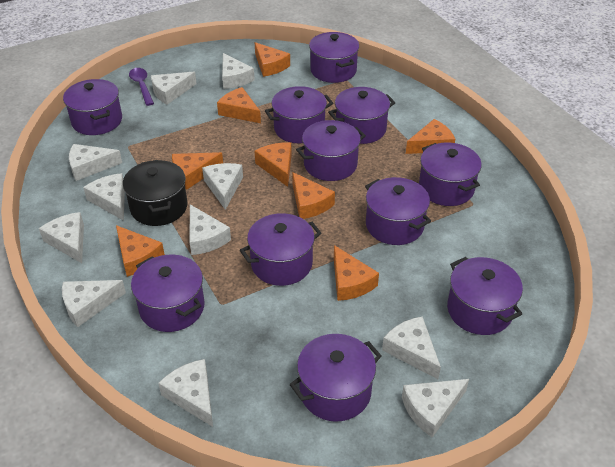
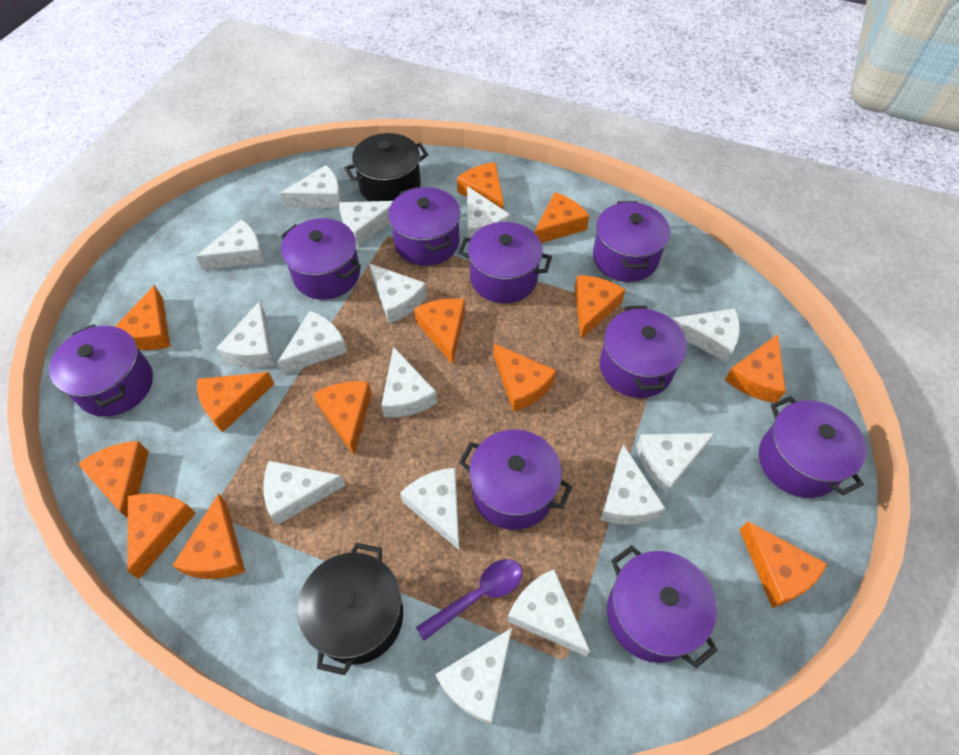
black pot: 1 -> 2
orange cheese: 8 -> 13
purple pot: 11 -> 9
white cheese: 11 -> 15

